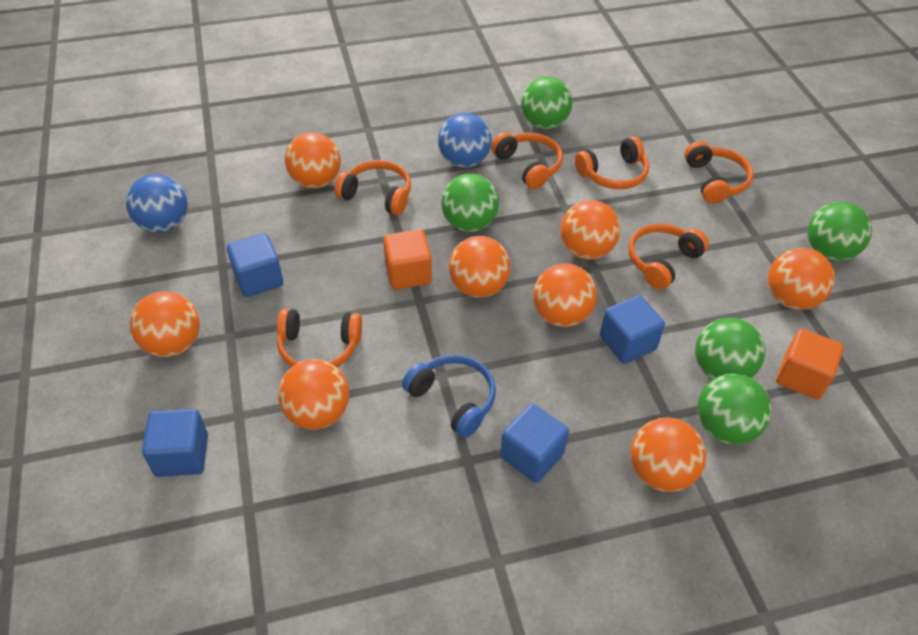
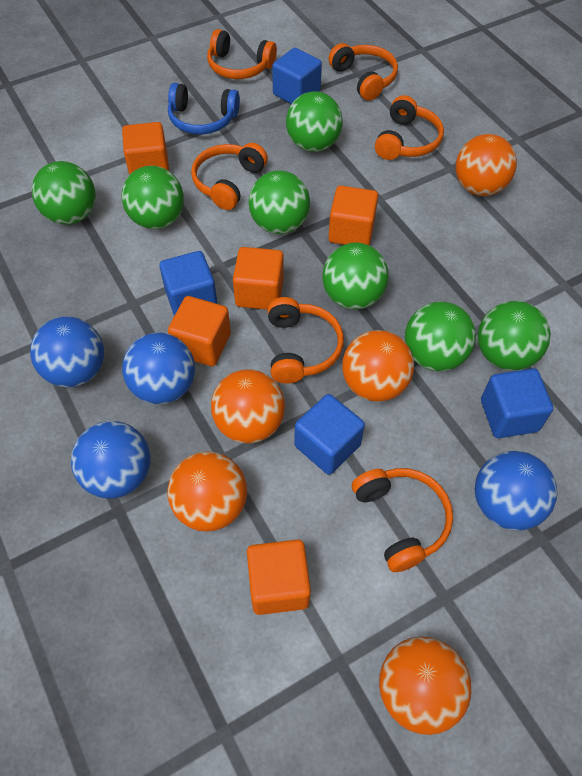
blue ball: 2 -> 4
green ball: 5 -> 7
orange ball: 8 -> 5
orange cube: 2 -> 5

